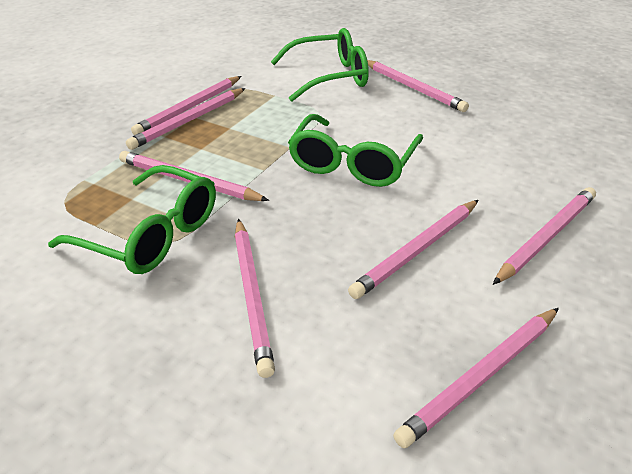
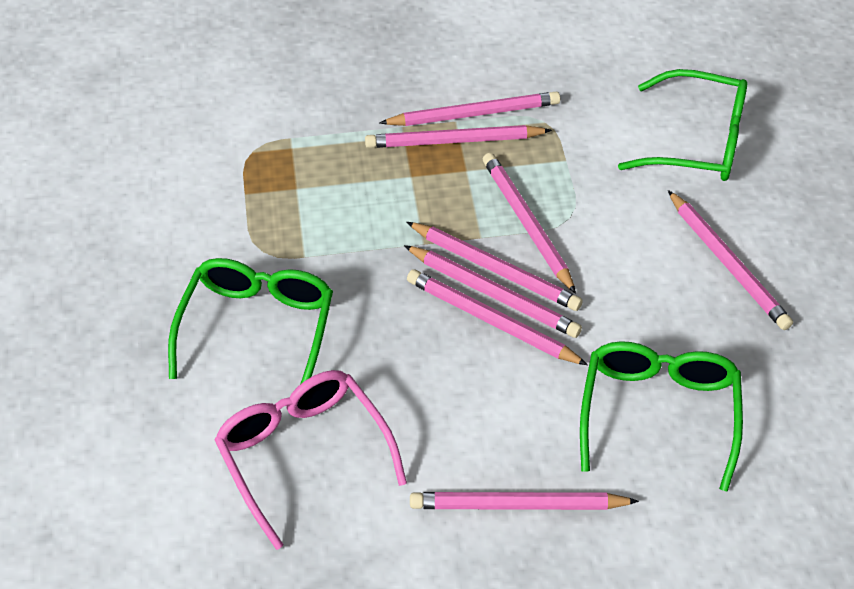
pink glasses: 0 -> 1

